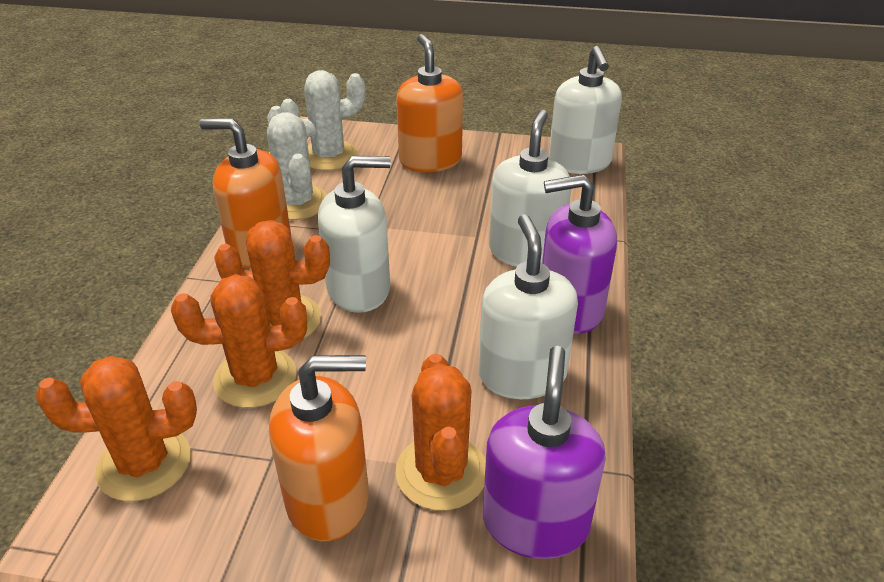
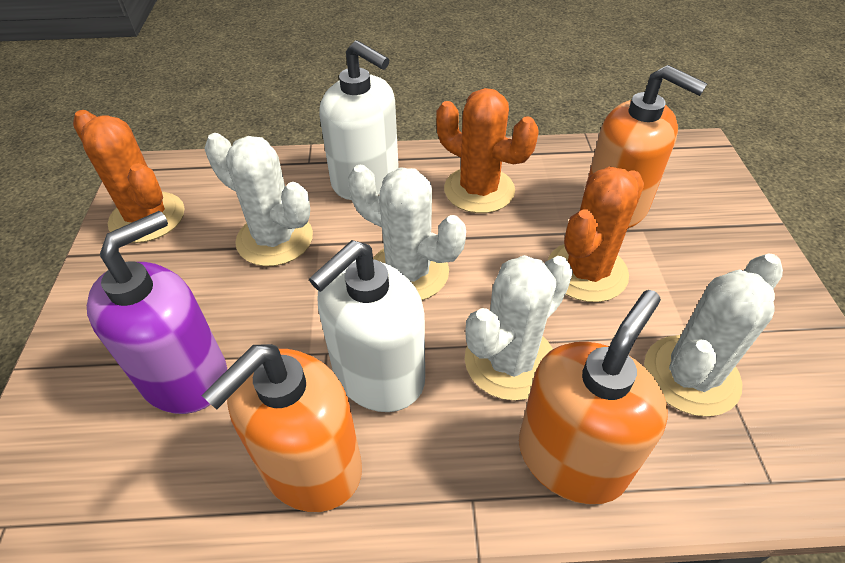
orange cactus: 4 -> 3
purple soap dispenser: 2 -> 1
white cactus: 2 -> 4
white soap dispenser: 4 -> 2

